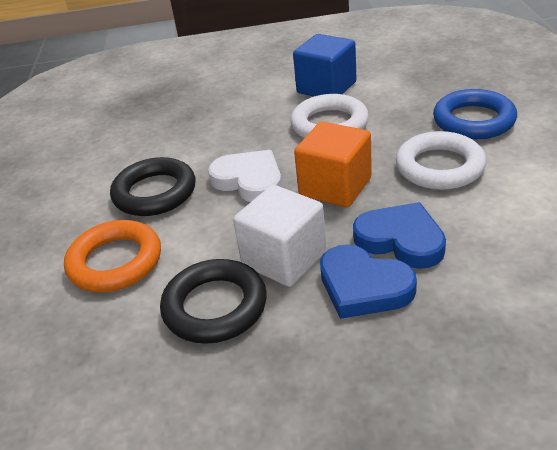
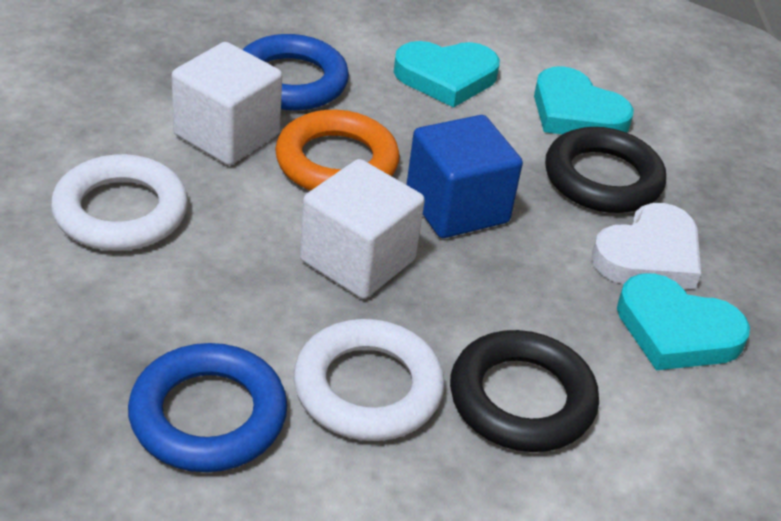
blue heart: 2 -> 0
blue ring: 1 -> 2
orange cube: 1 -> 0
turquoise heart: 0 -> 3
white cube: 1 -> 2

